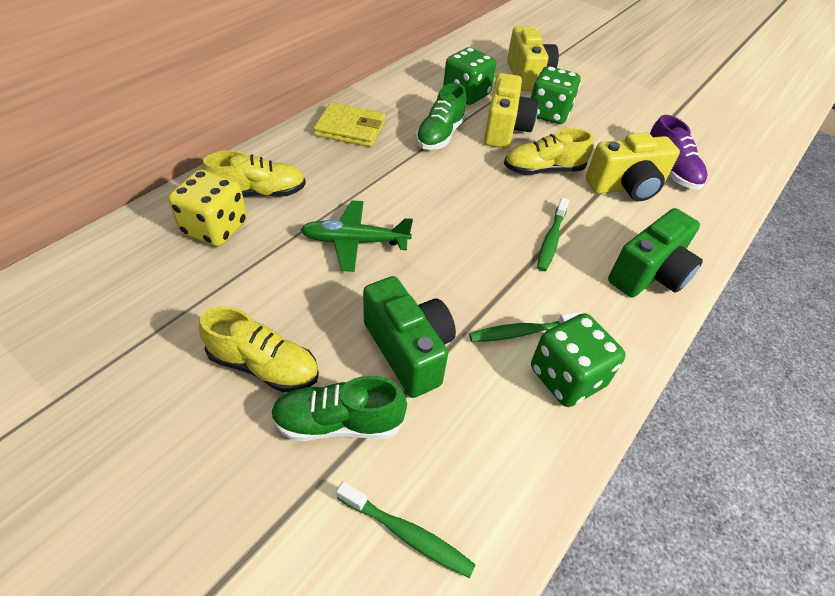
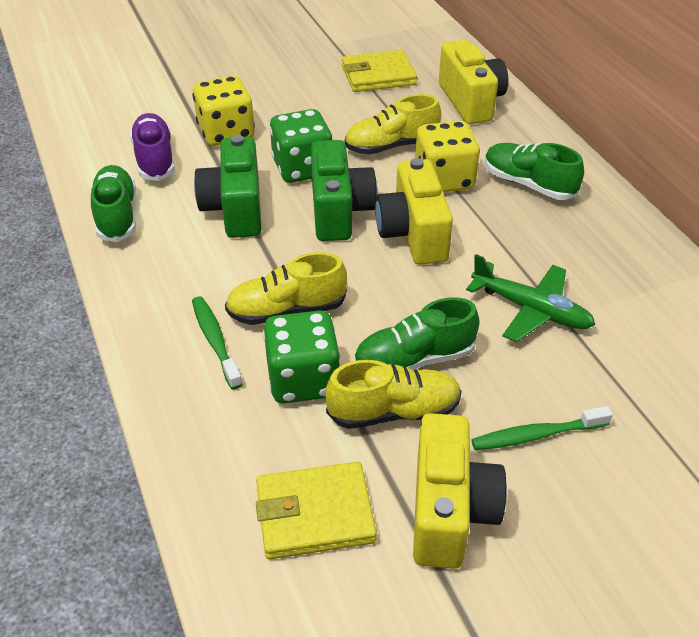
green dice: 3 -> 2
green shoe: 2 -> 3
green toothbrush: 3 -> 2
yellow dice: 1 -> 2
yellow wallet: 1 -> 2

